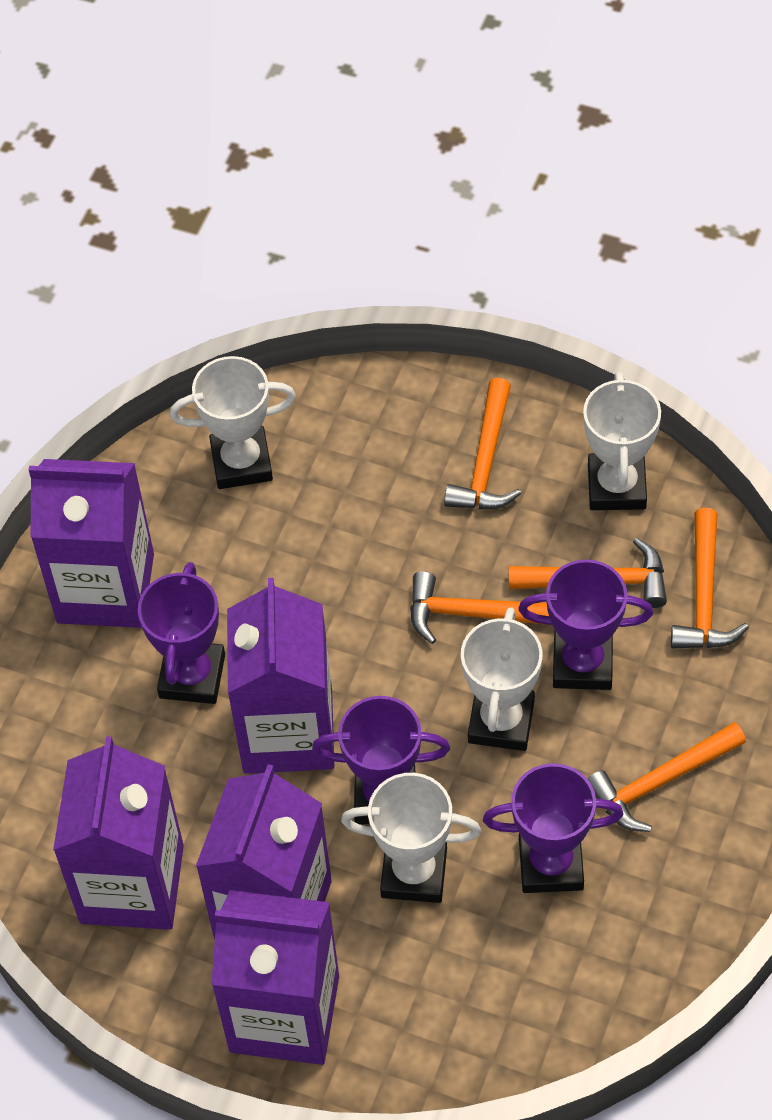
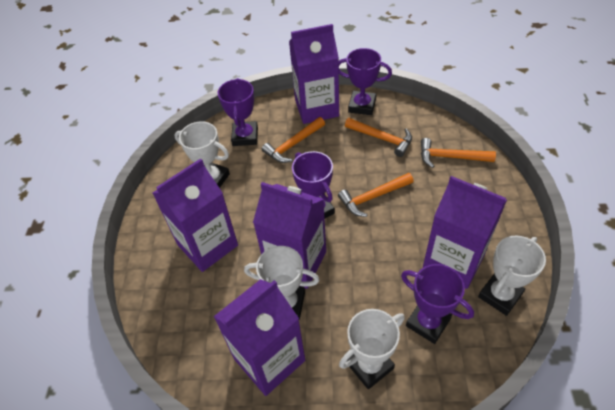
orange hammer: 5 -> 4

